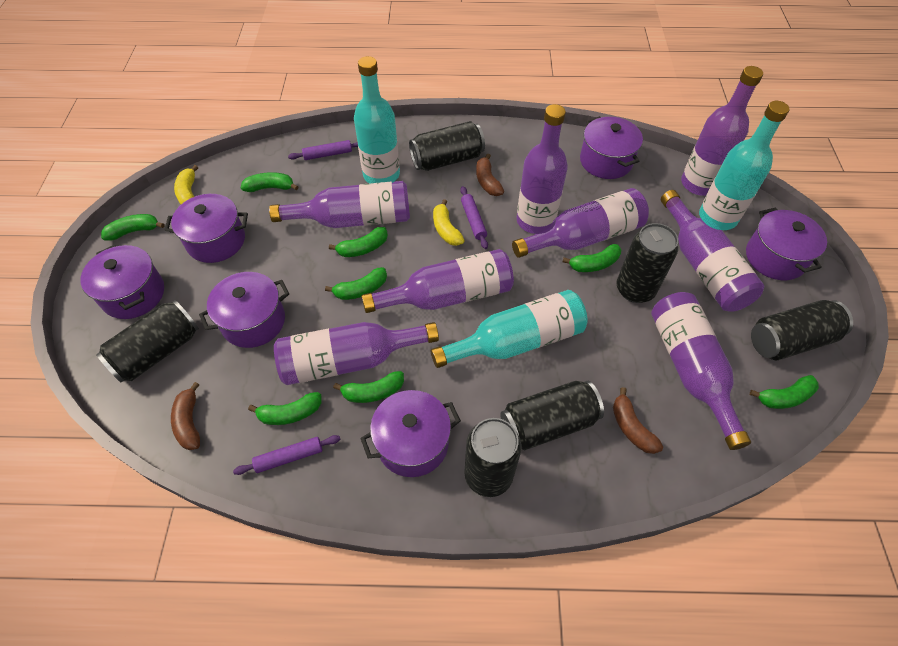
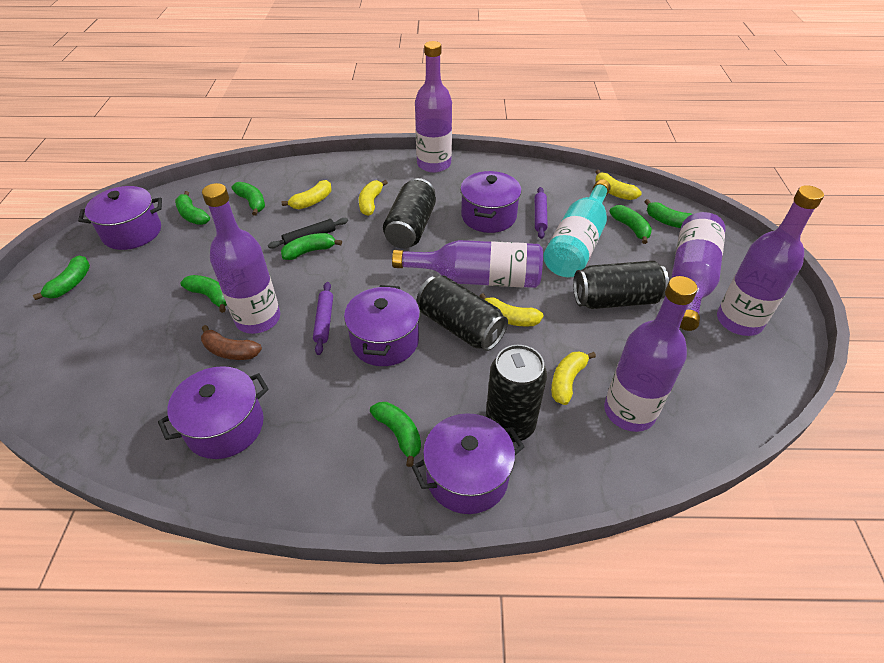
black can: 6 -> 4
black rolling pin: 0 -> 1
brown banana: 3 -> 1
purple bottle: 8 -> 6
purple pot: 6 -> 5
purple rolling pin: 3 -> 2
turquoise bottle: 3 -> 1
yellow banana: 2 -> 5

